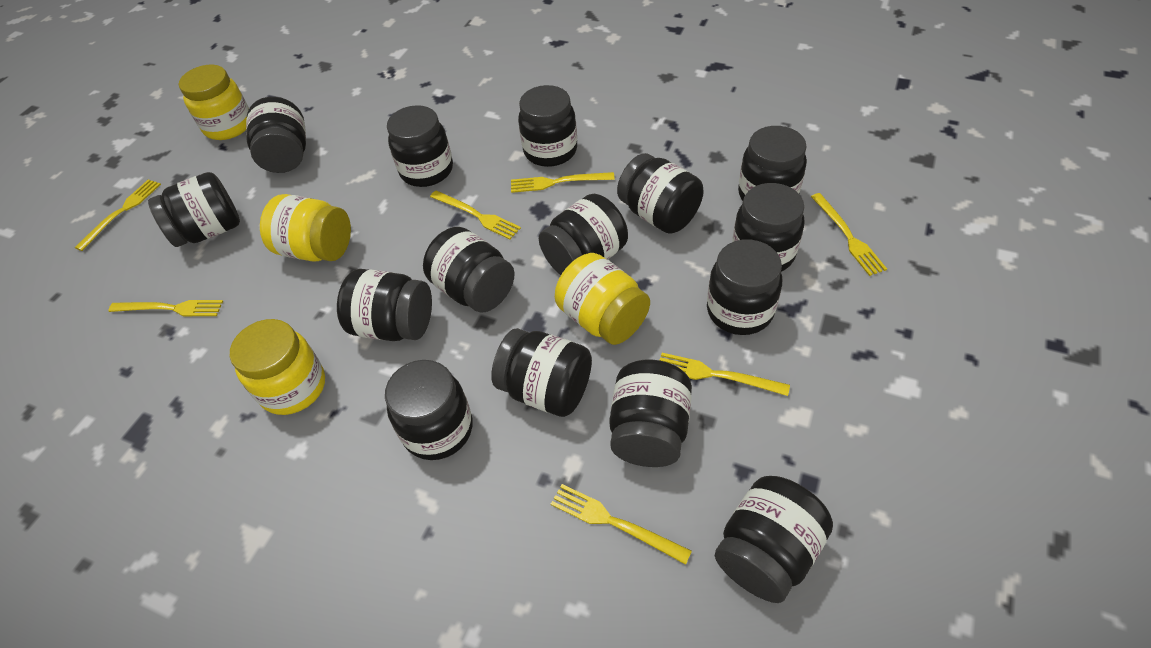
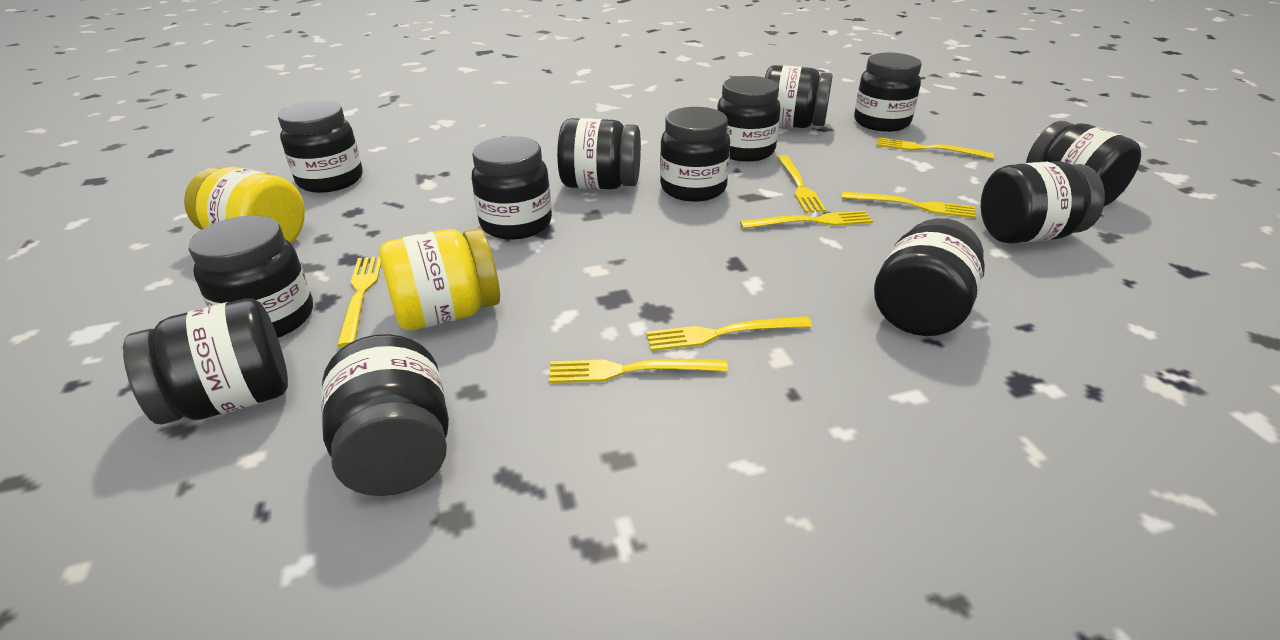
black jar: 15 -> 13
yellow jar: 4 -> 2

